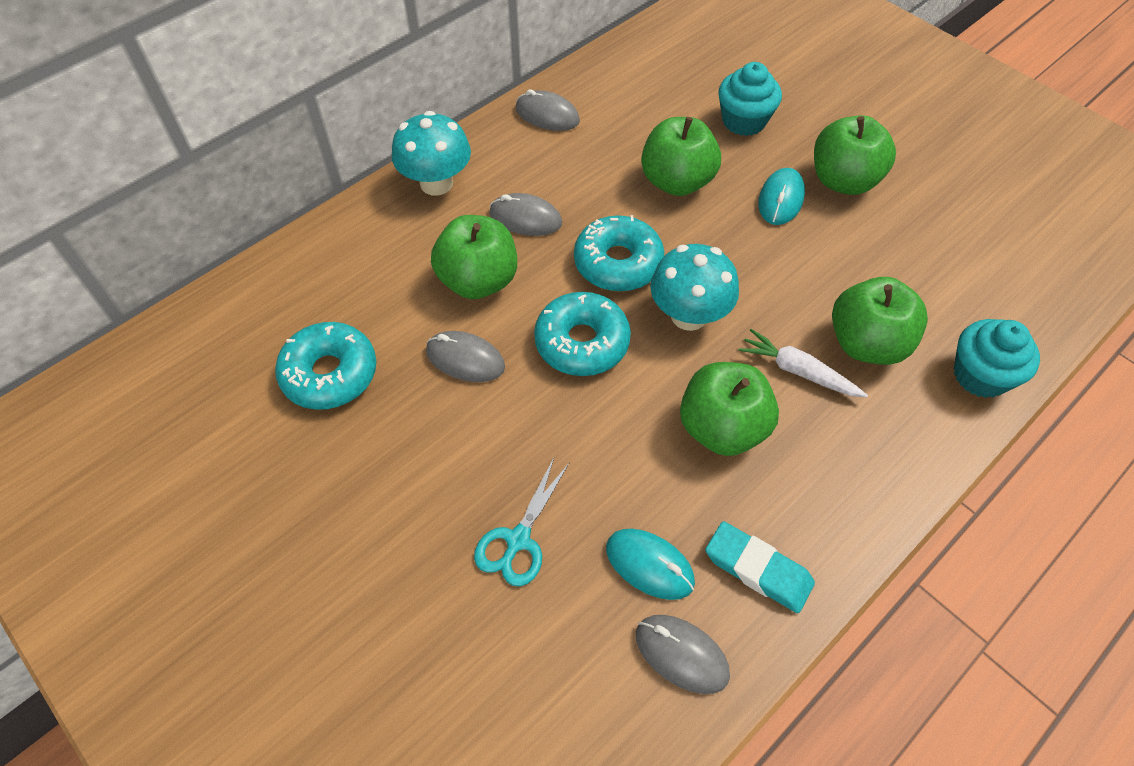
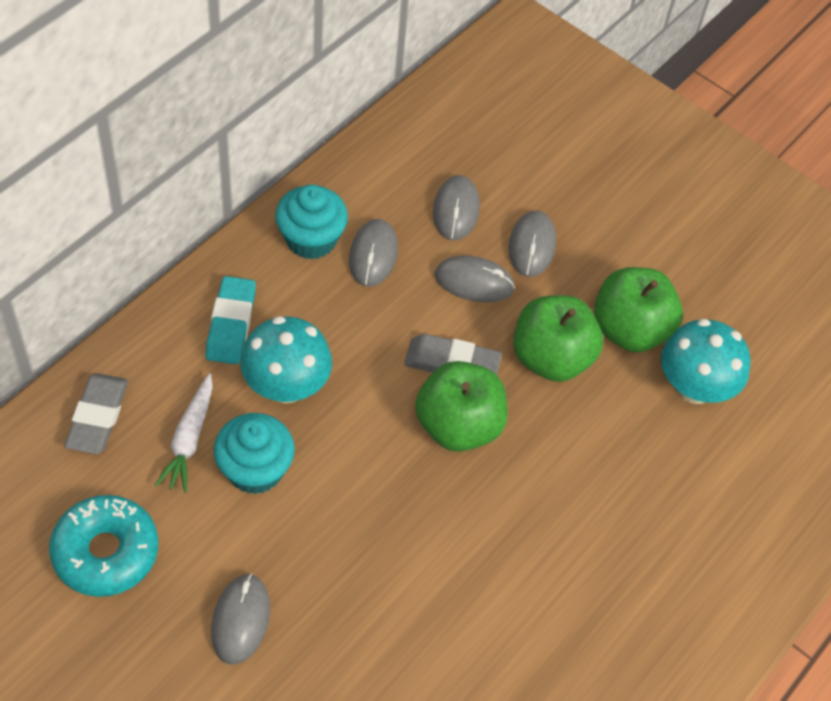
green apple: 5 -> 3
grey eraser: 0 -> 2
grey mouse: 4 -> 5
turquoise donut: 3 -> 1
turquoise mouse: 2 -> 0
turquoise scissors: 1 -> 0

